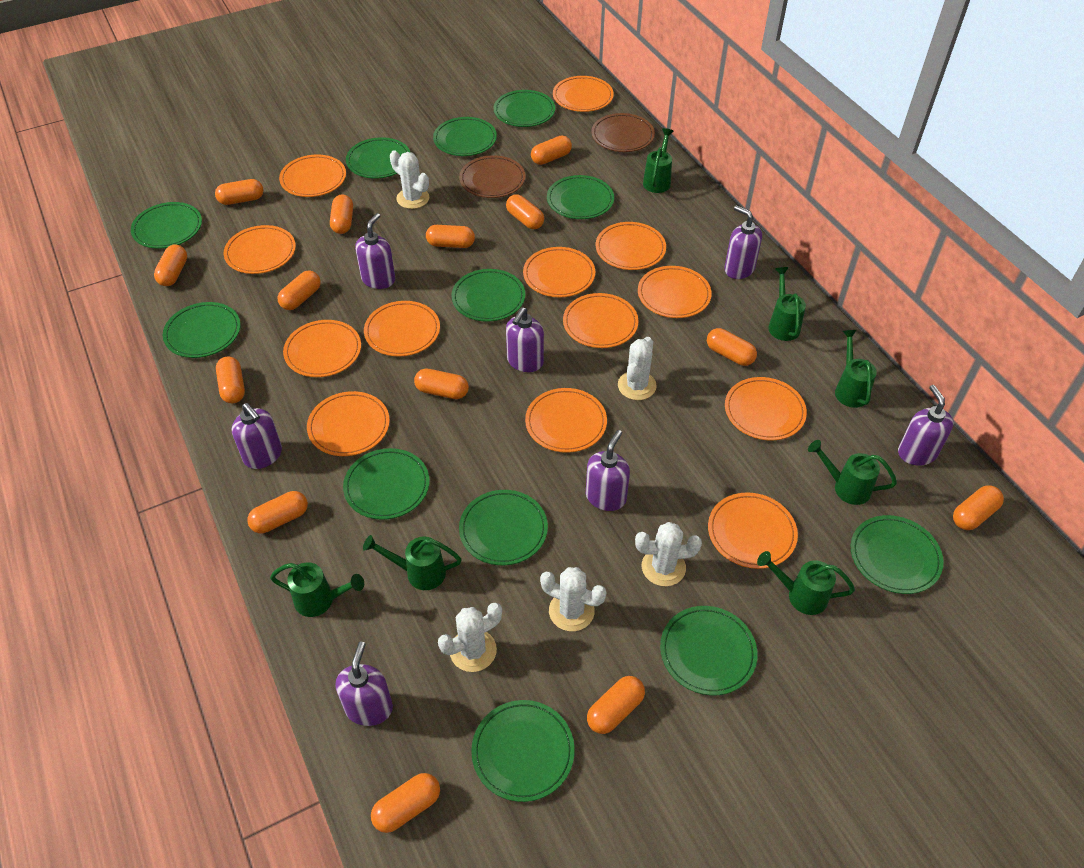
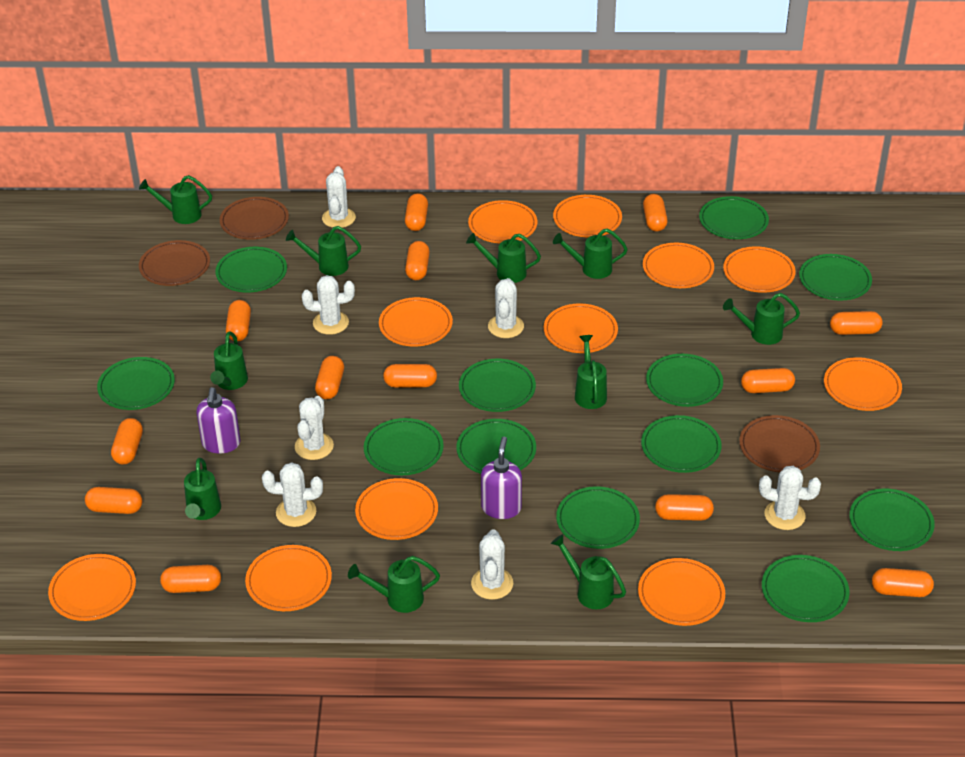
brown plate: 2 -> 3
green watering can: 7 -> 10
orange capsule: 14 -> 13
orange plate: 13 -> 11
purple soap dispenser: 7 -> 2
white cactus: 5 -> 7

